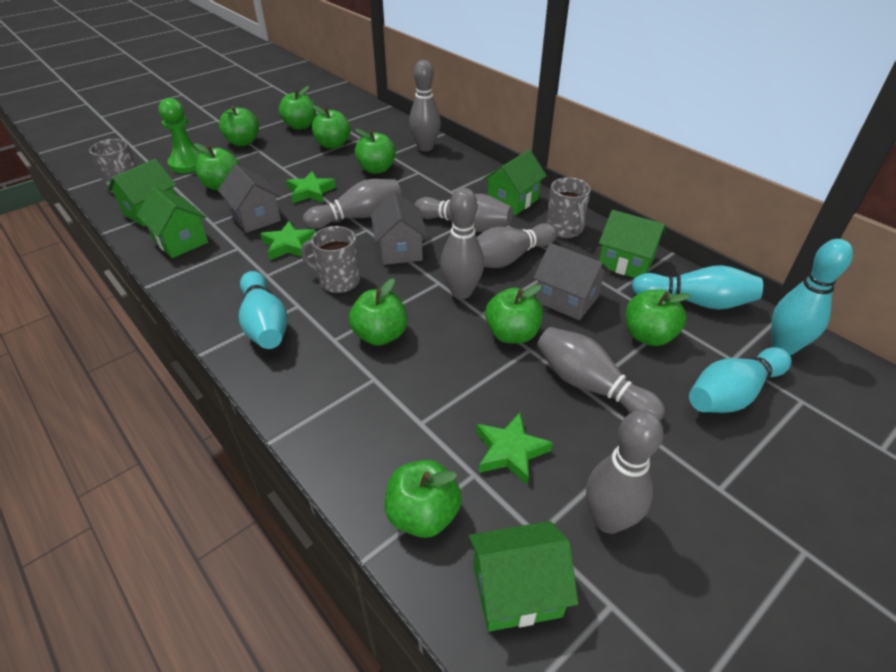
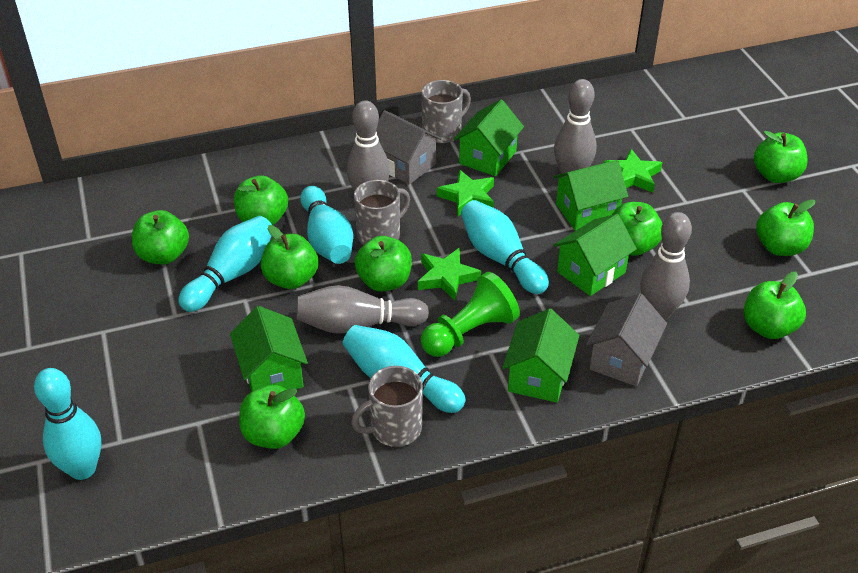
grey bowling pin: 7 -> 4
grey house: 3 -> 2
turquoise bowling pin: 4 -> 5

